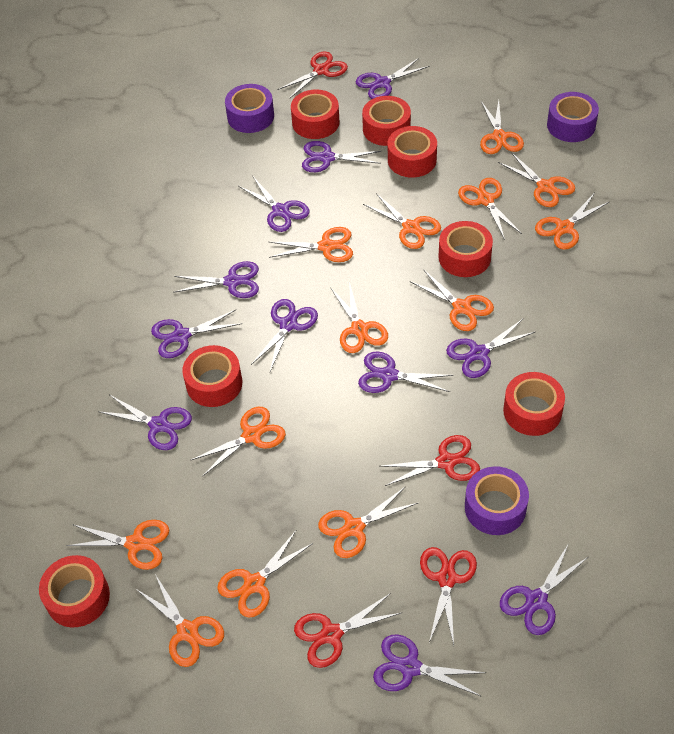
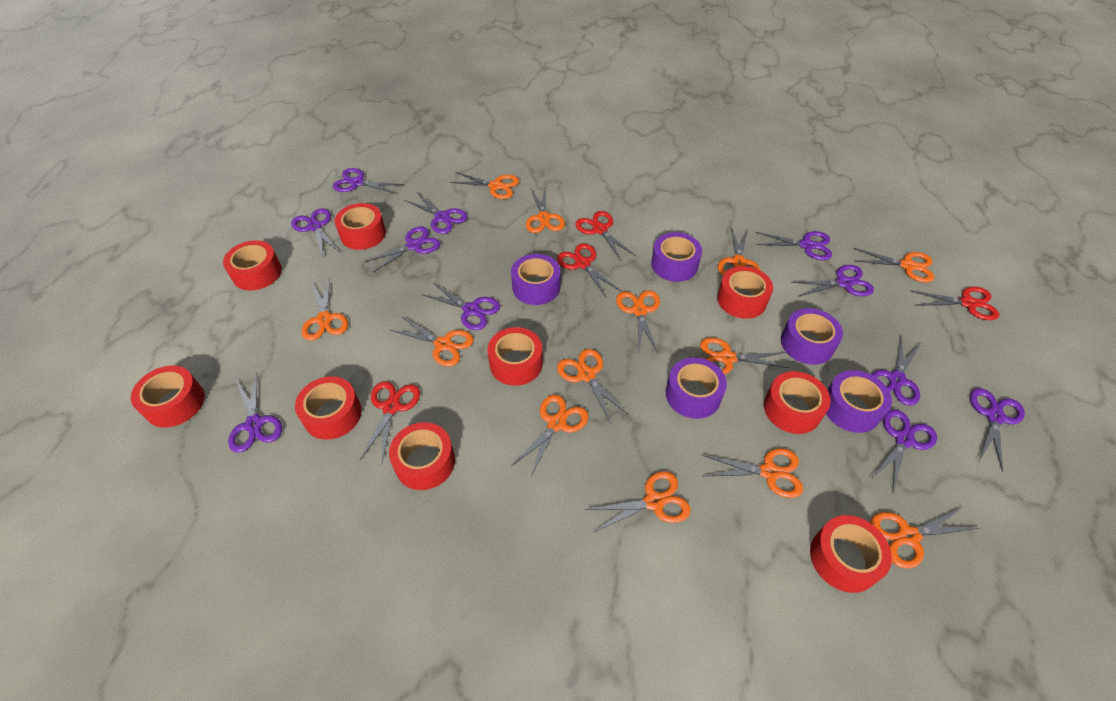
purple tape: 3 -> 5
red tape: 7 -> 9

